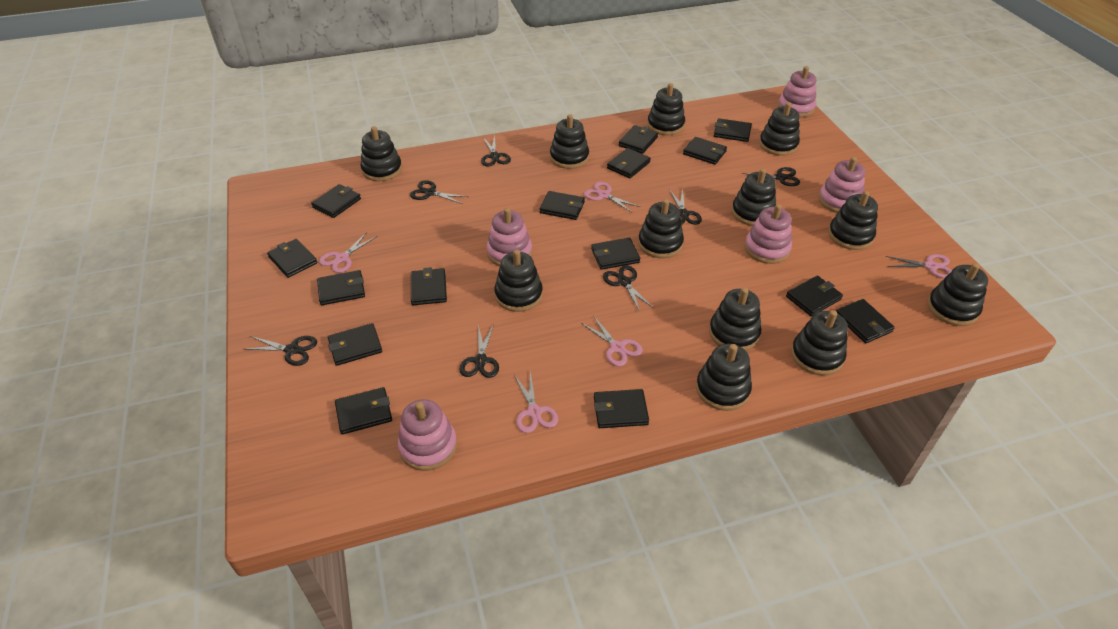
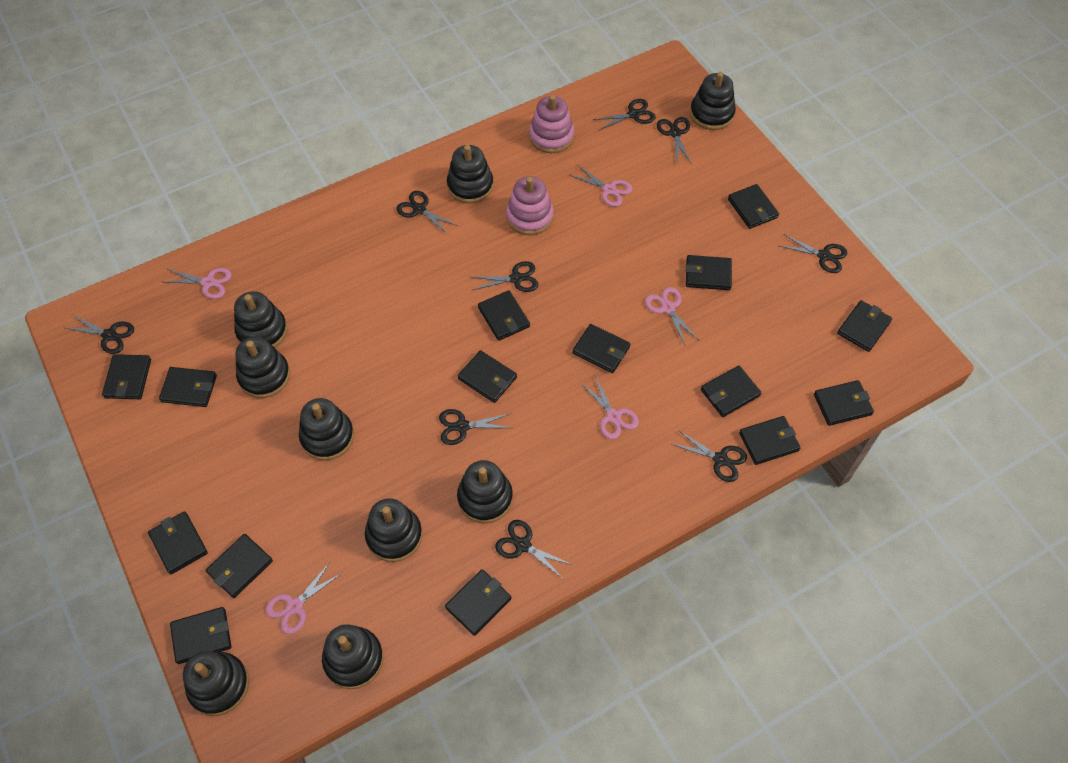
black scissors: 7 -> 9
black stacking toy: 12 -> 9
pink stacking toy: 5 -> 2

